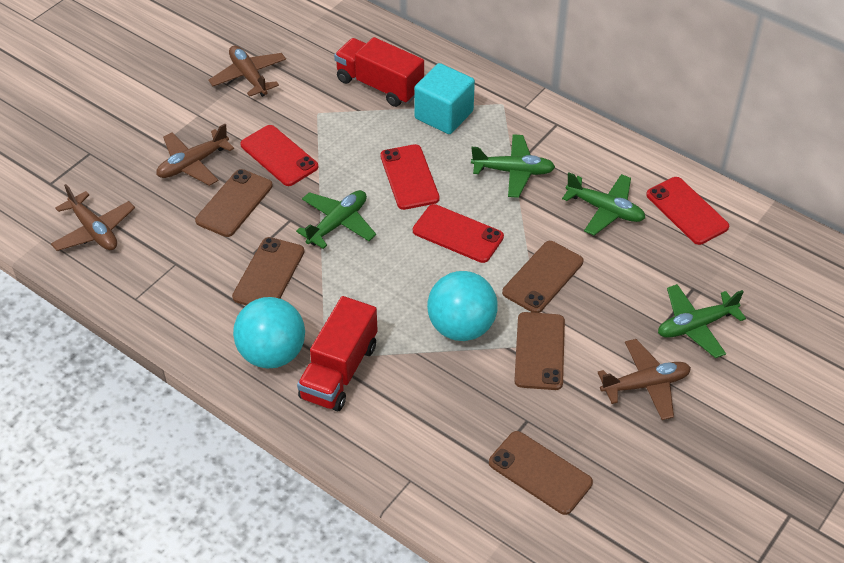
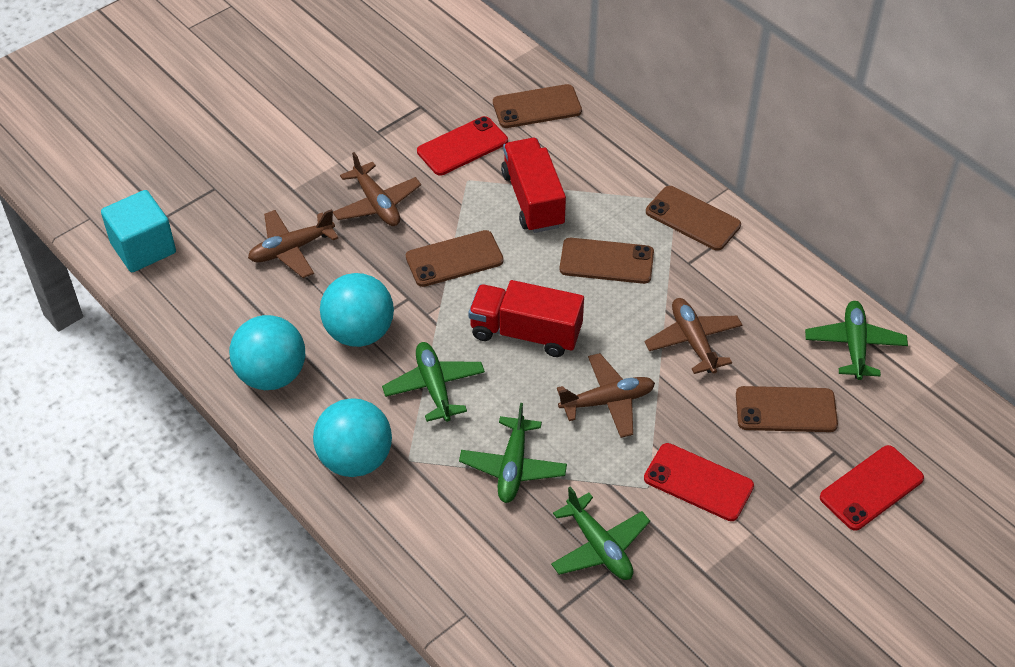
red phone: 4 -> 3
turquoise ball: 2 -> 3

